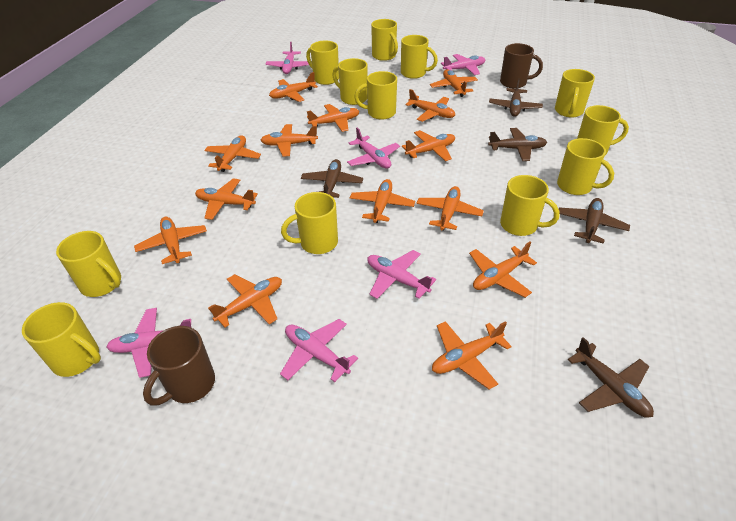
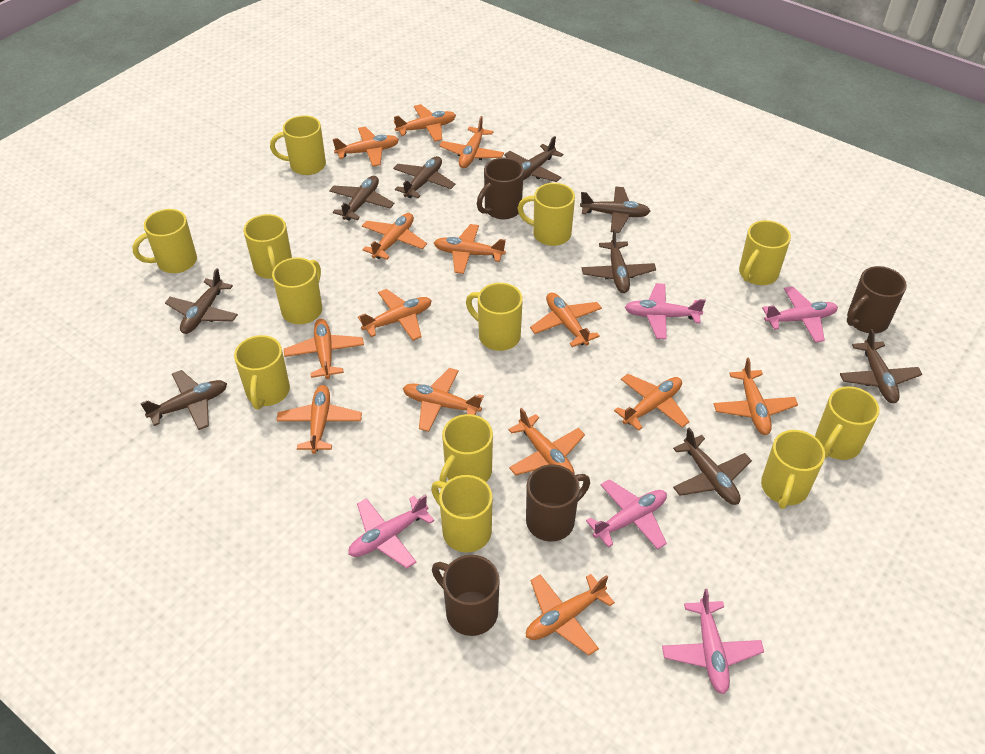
brown mug: 2 -> 4
brown plane: 5 -> 9
pink plane: 6 -> 5

